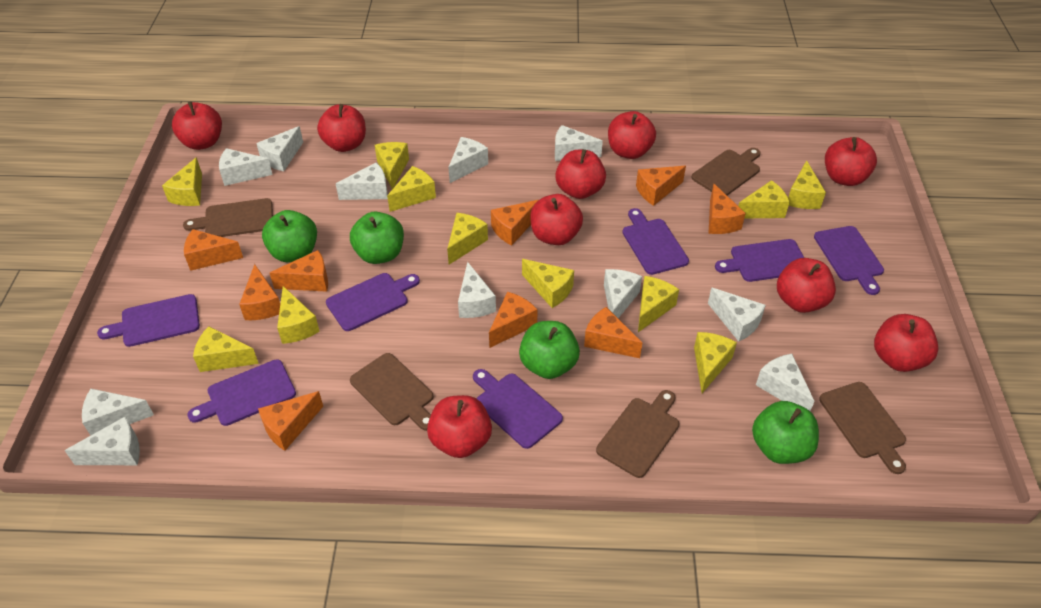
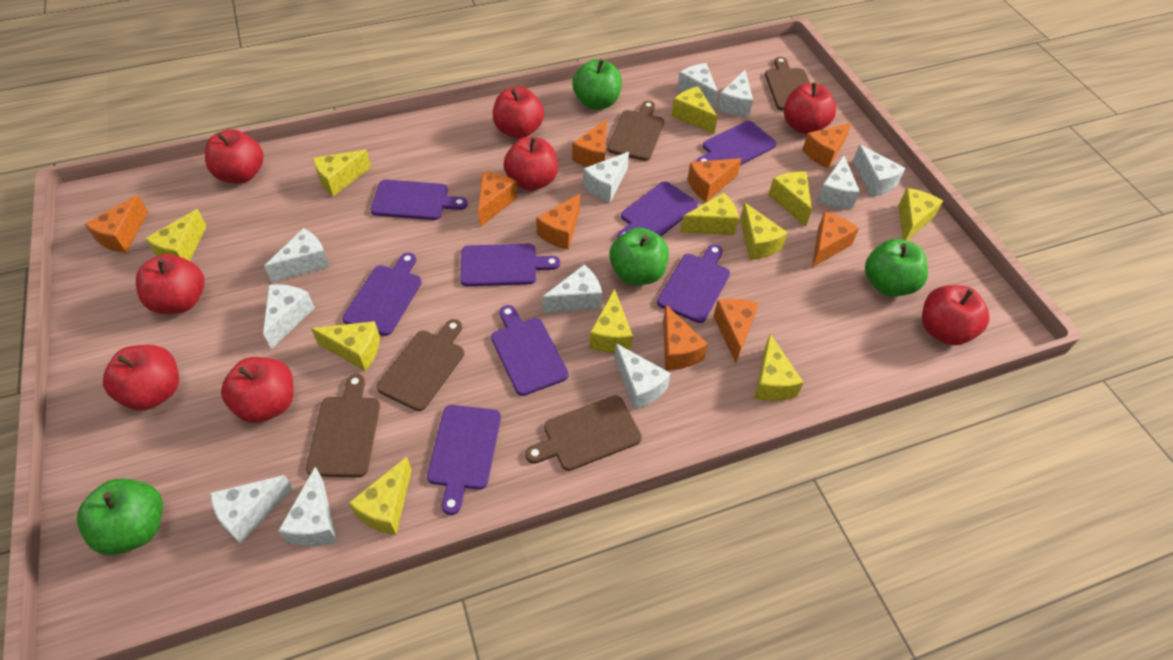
purple cutting board: 7 -> 8
red apple: 9 -> 8

